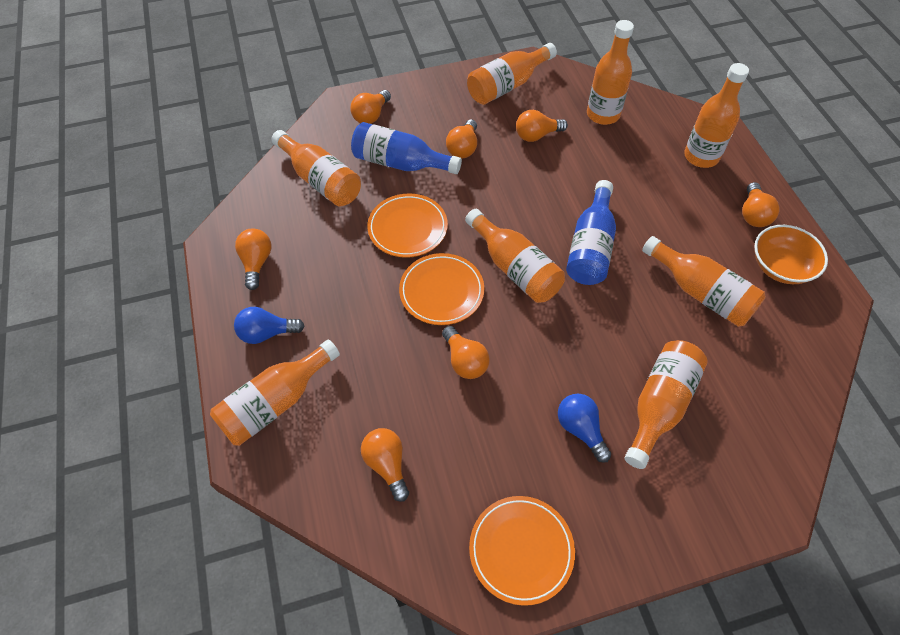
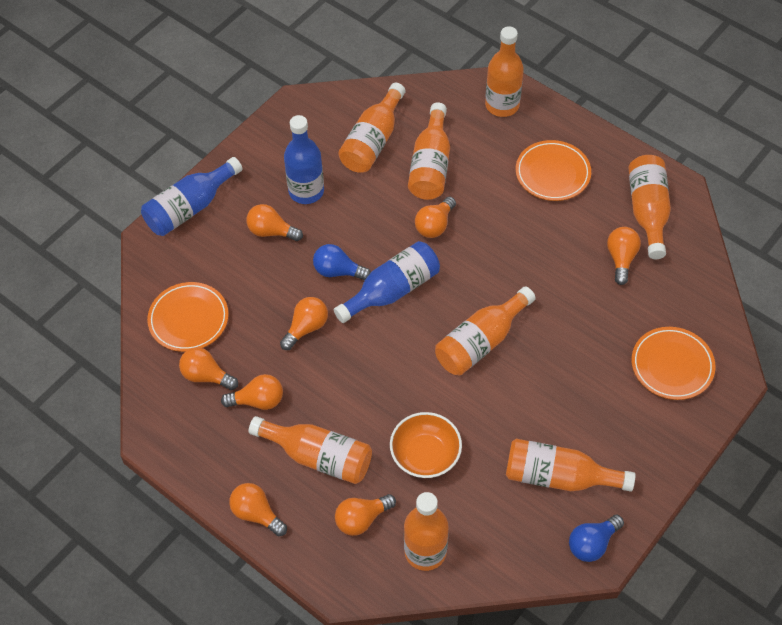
blue bottle: 2 -> 3
orange light bulb: 7 -> 8

